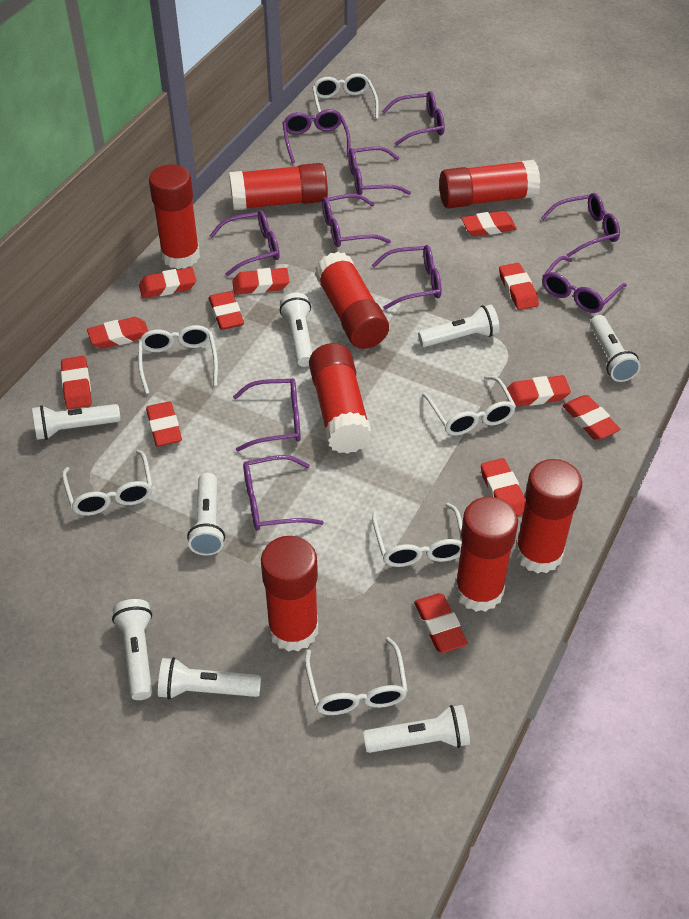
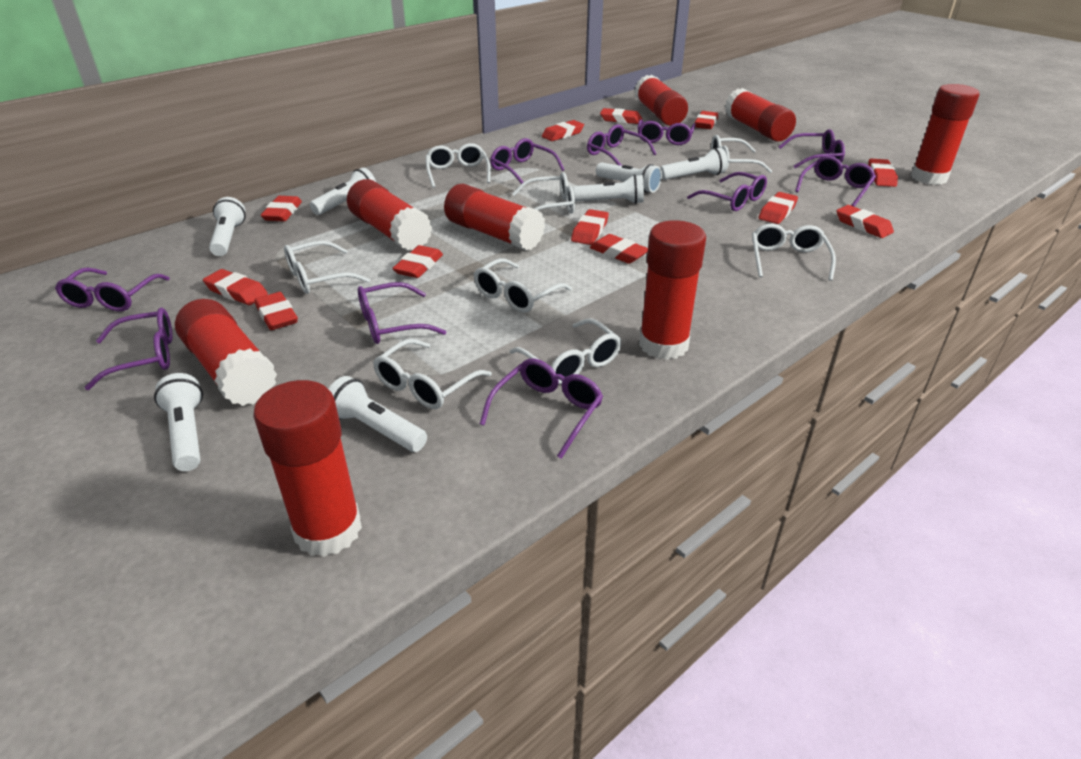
white flashlight: 8 -> 7
white glasses: 6 -> 8

